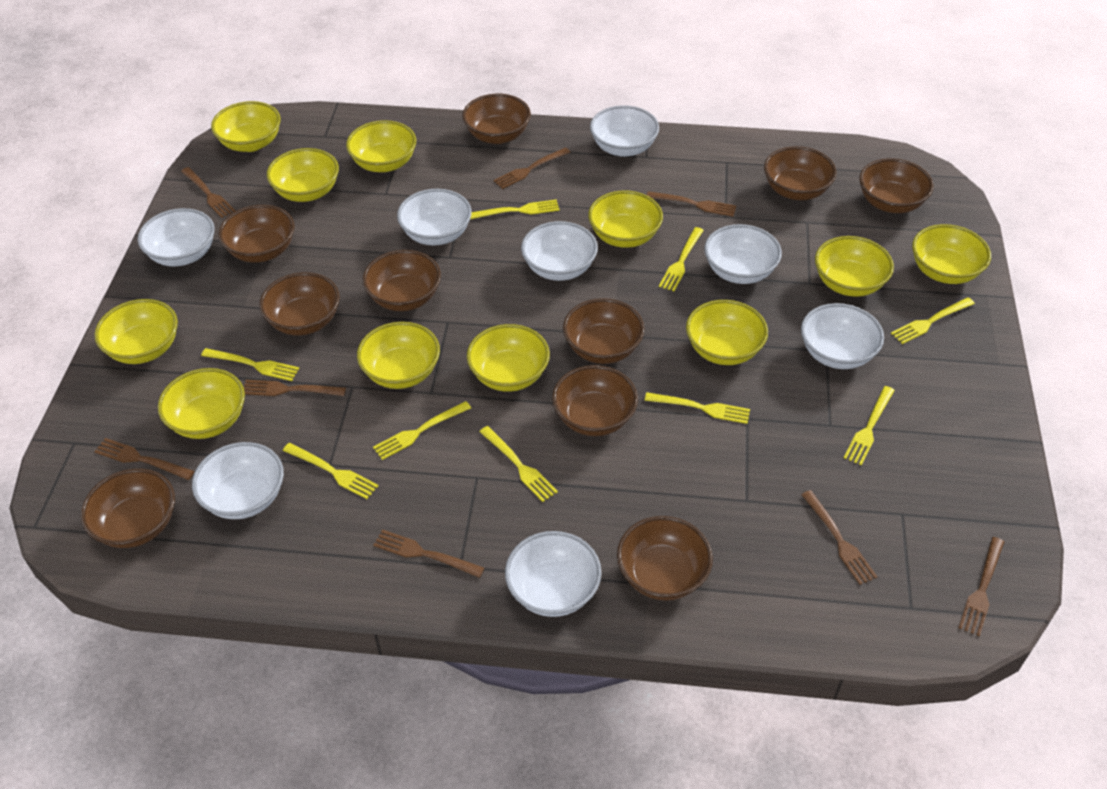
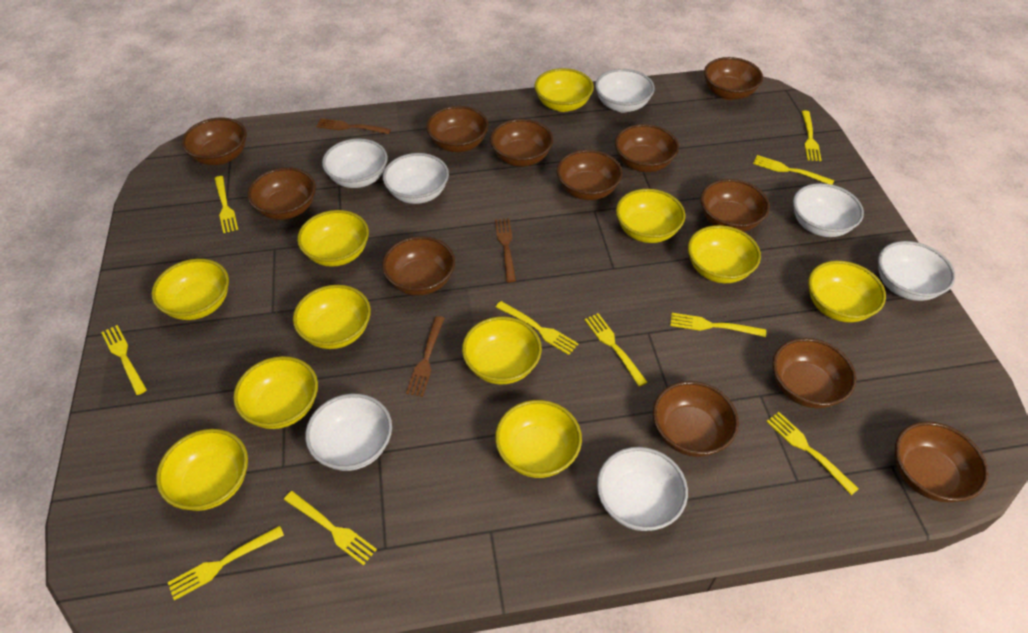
brown bowl: 10 -> 12
brown fork: 8 -> 3
white bowl: 8 -> 7
yellow fork: 9 -> 10

